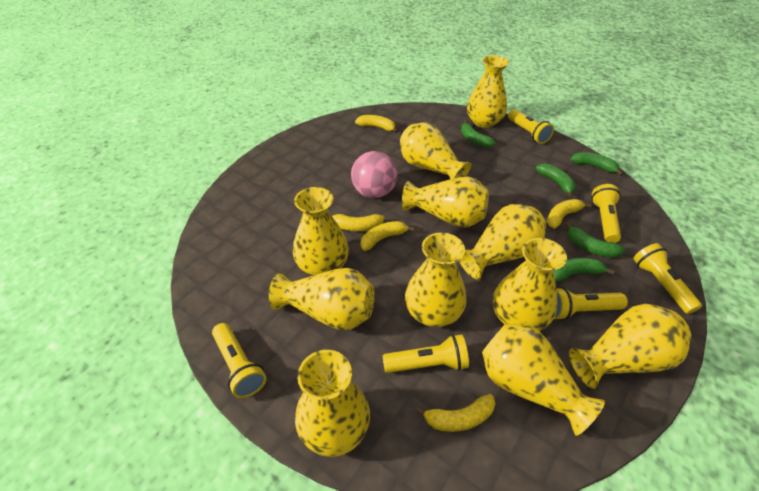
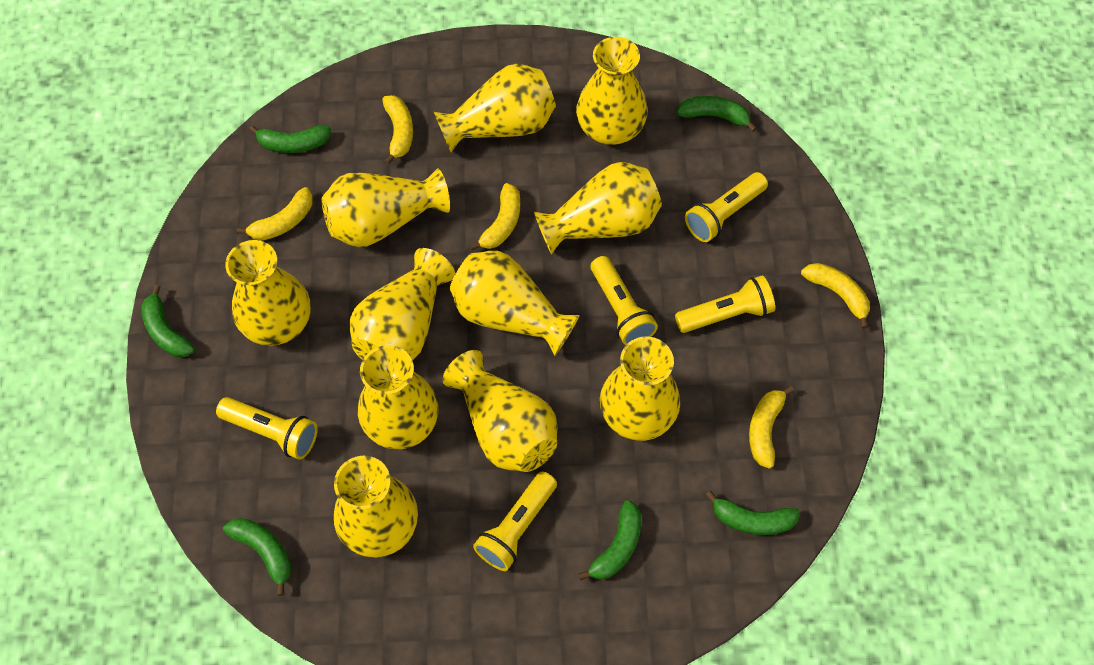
green banana: 5 -> 6
pink ball: 1 -> 0
yellow flashlight: 6 -> 5

